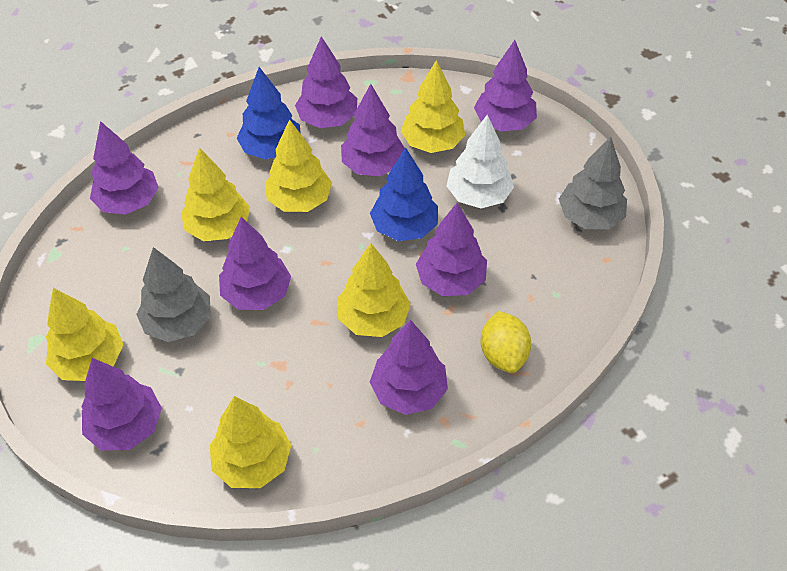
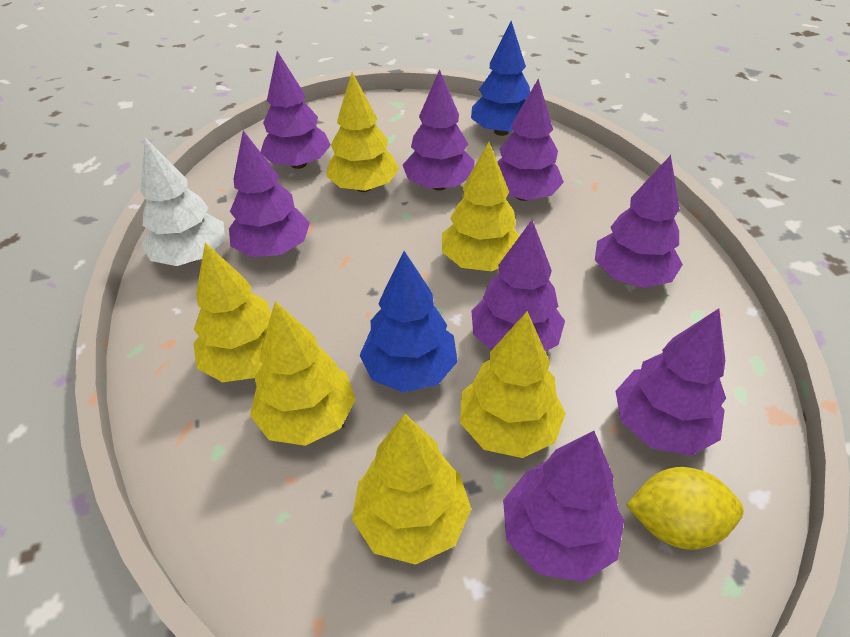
grey tree: 2 -> 0

